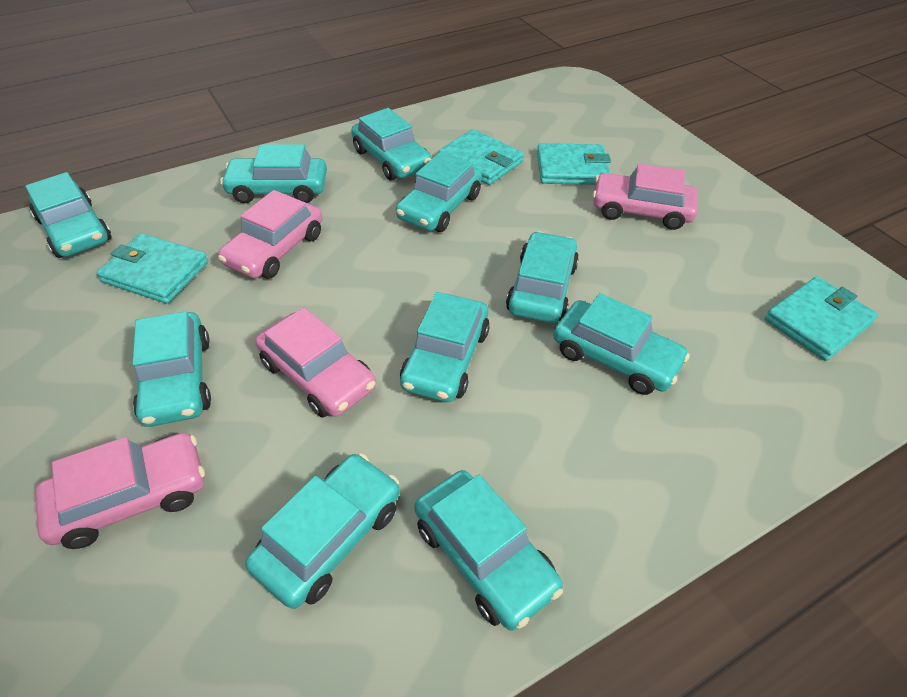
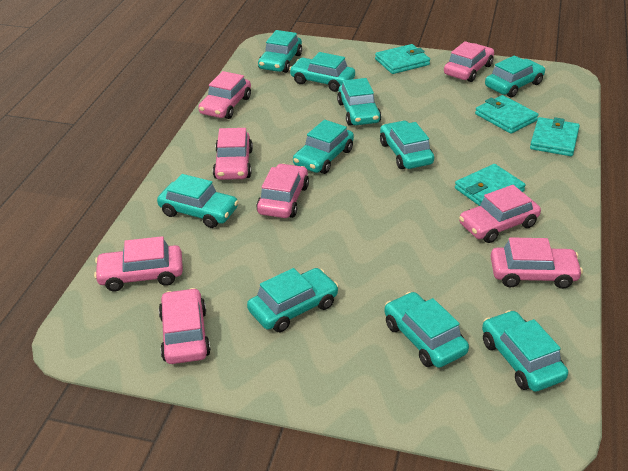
pink car: 4 -> 8

